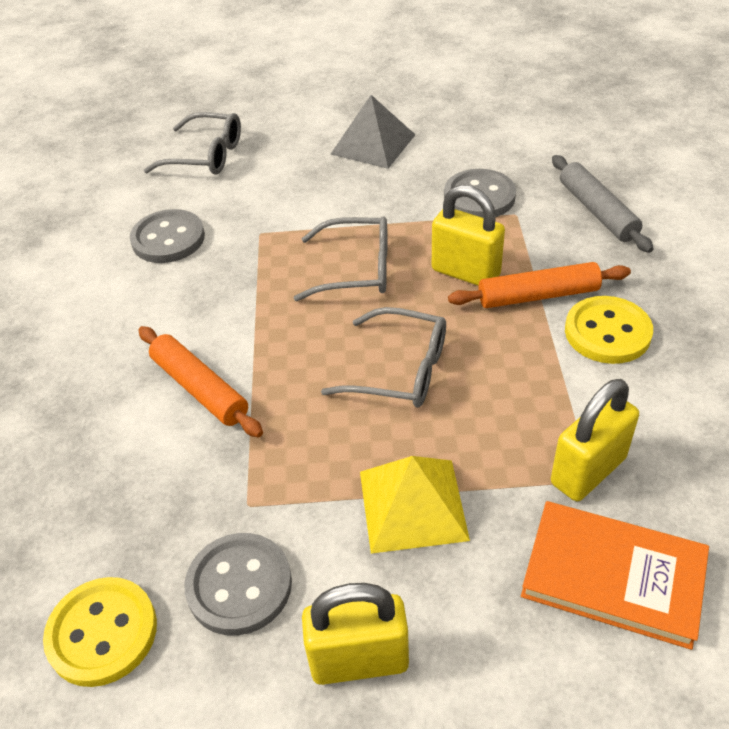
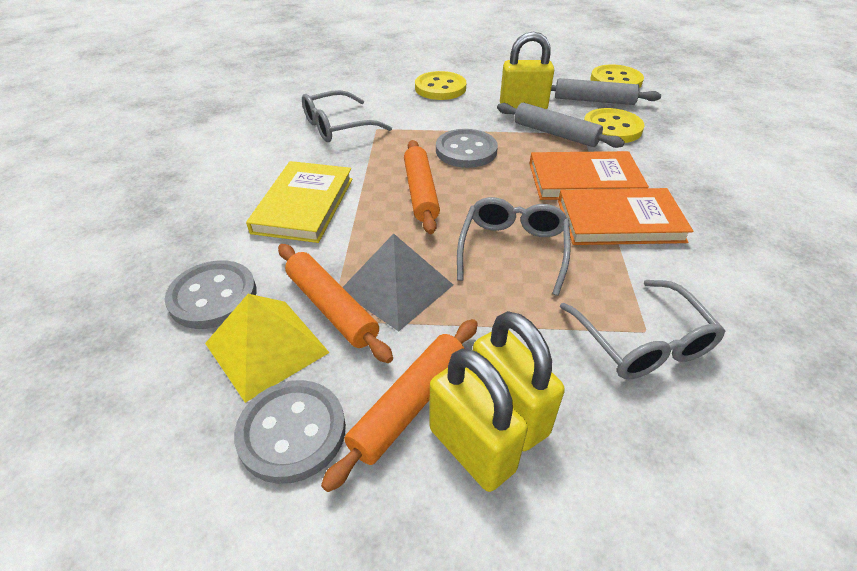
grey rolling pin: 1 -> 2
orange book: 1 -> 2
orange rolling pin: 2 -> 3
yellow book: 0 -> 1
yellow button: 2 -> 3

